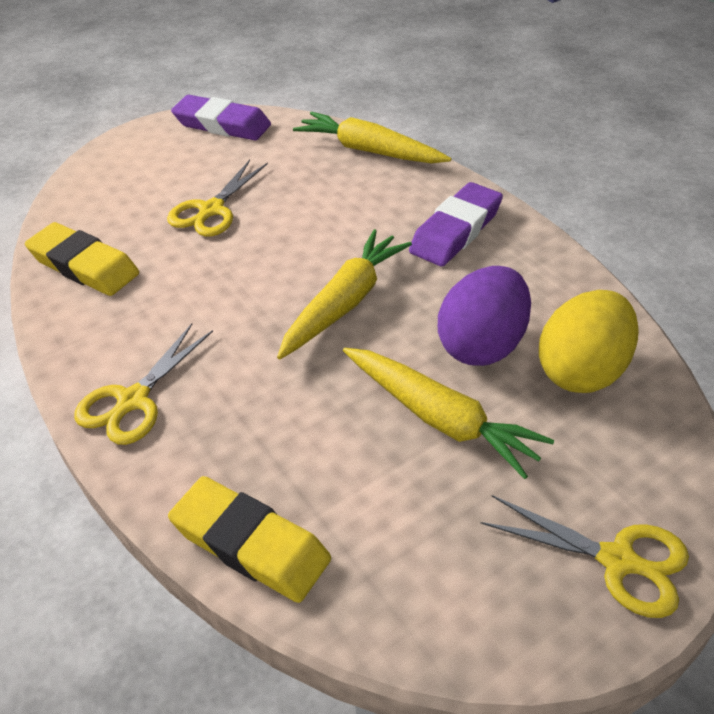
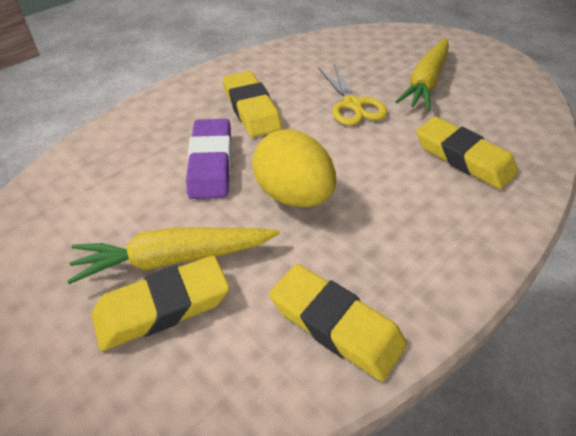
purple egg: 1 -> 0
purple eraser: 2 -> 1
yellow carrot: 3 -> 2
yellow eraser: 2 -> 4
yellow scissors: 3 -> 1

